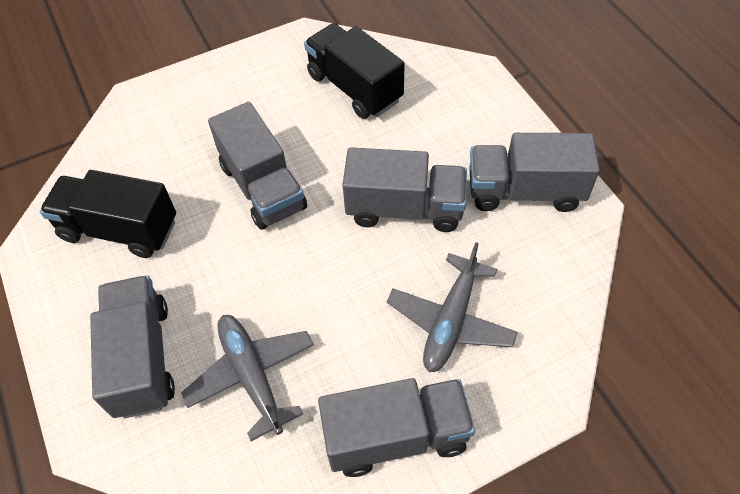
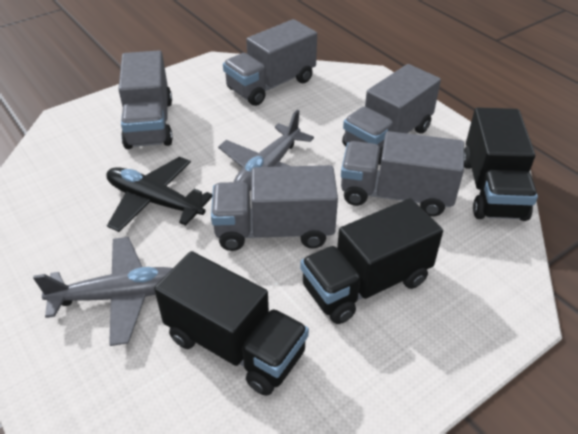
black plane: 0 -> 1
black truck: 2 -> 3

